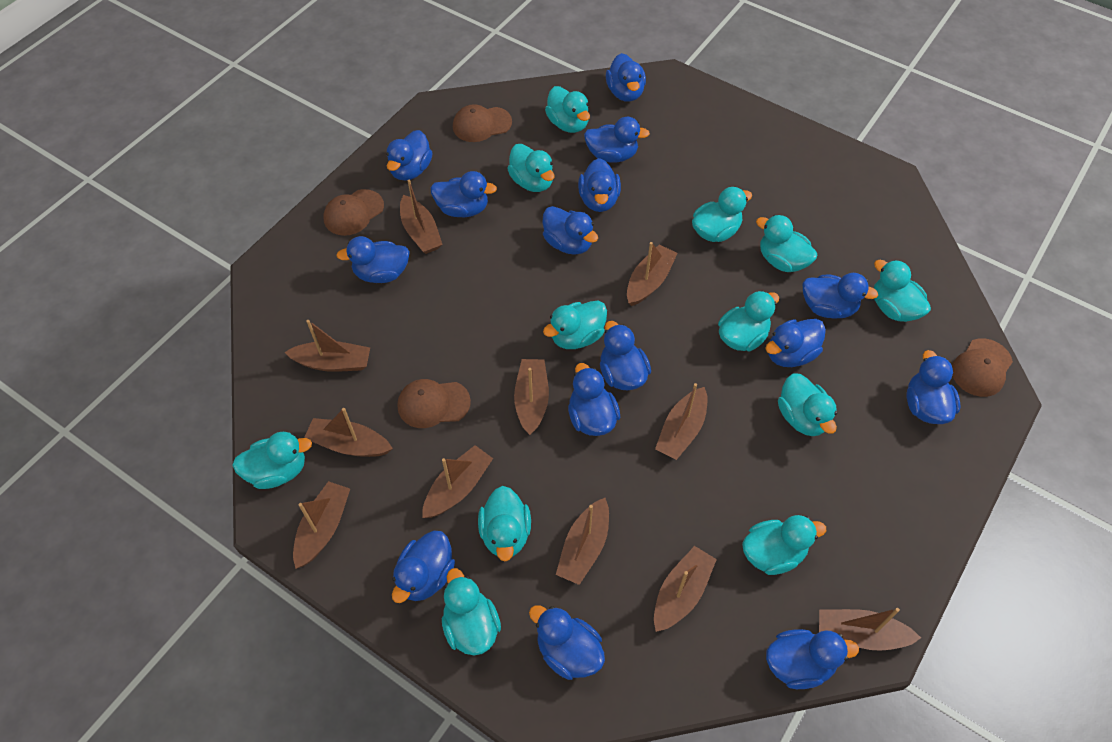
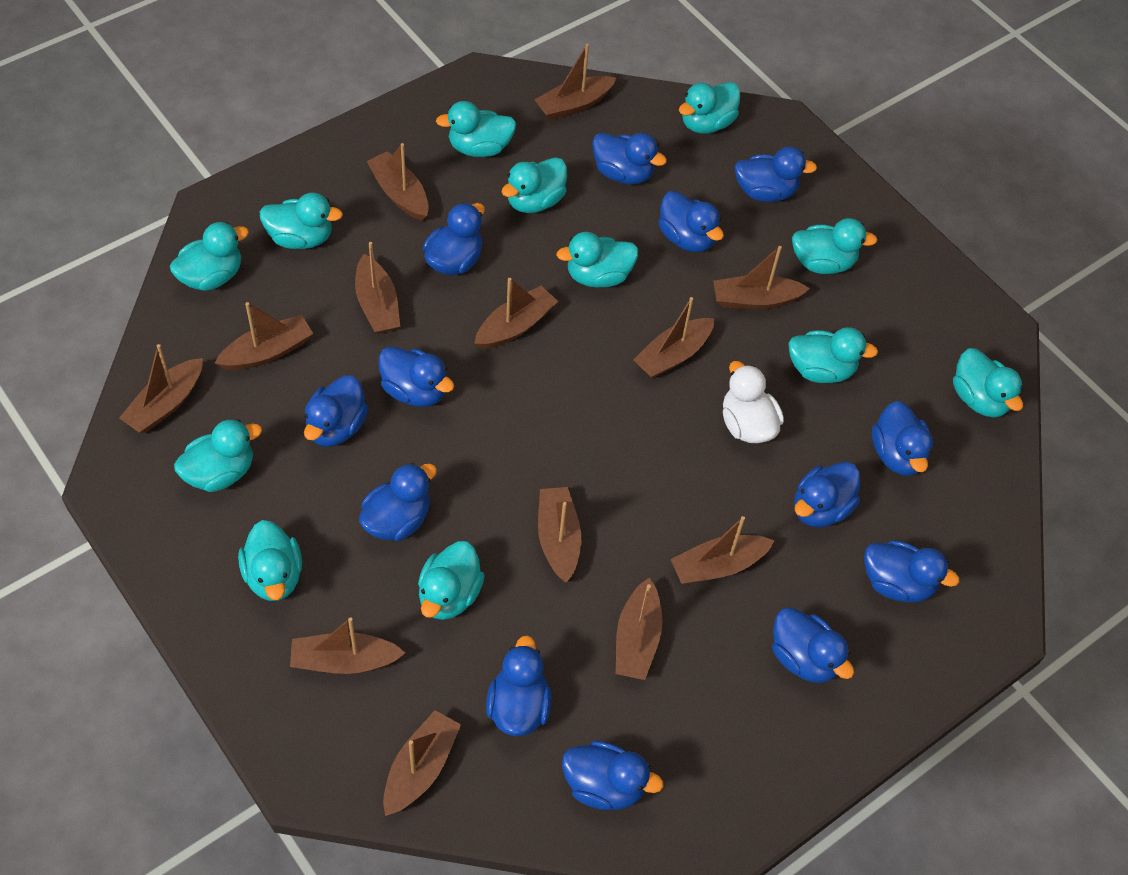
blue duck: 15 -> 13
brown boat: 11 -> 13
brown cap: 4 -> 0
white duck: 0 -> 1

